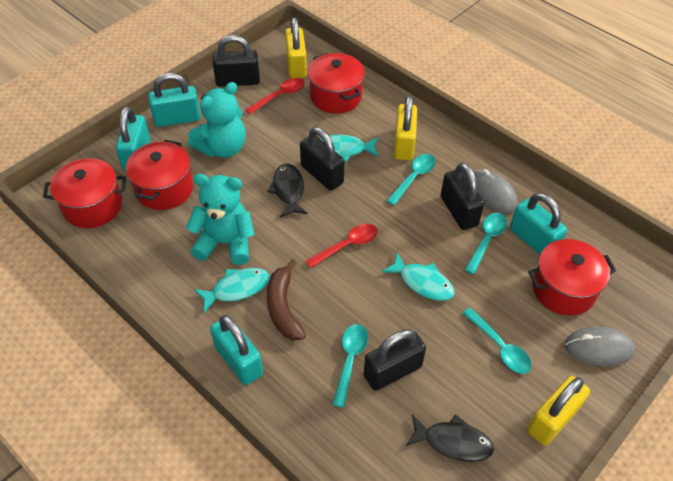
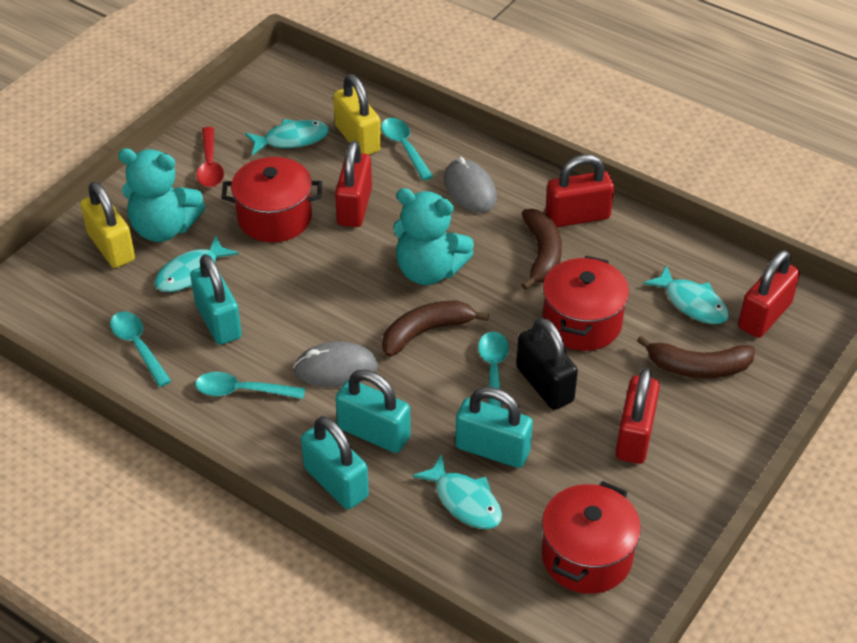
black fish: 2 -> 0
black padlock: 4 -> 1
brown banana: 1 -> 3
red padlock: 0 -> 4
red pot: 4 -> 3
red spoon: 2 -> 1
turquoise fish: 3 -> 4
yellow padlock: 3 -> 2

